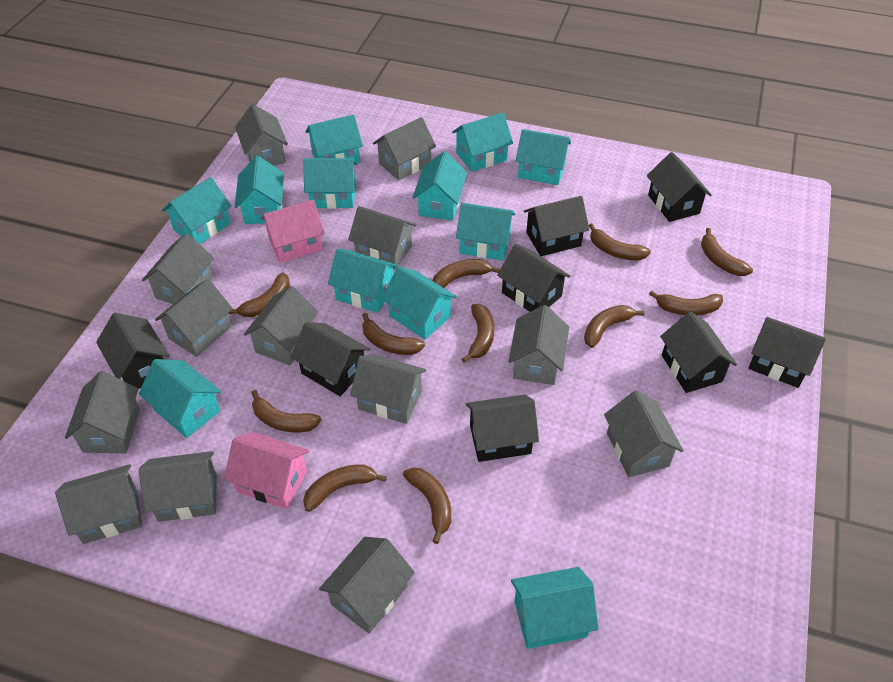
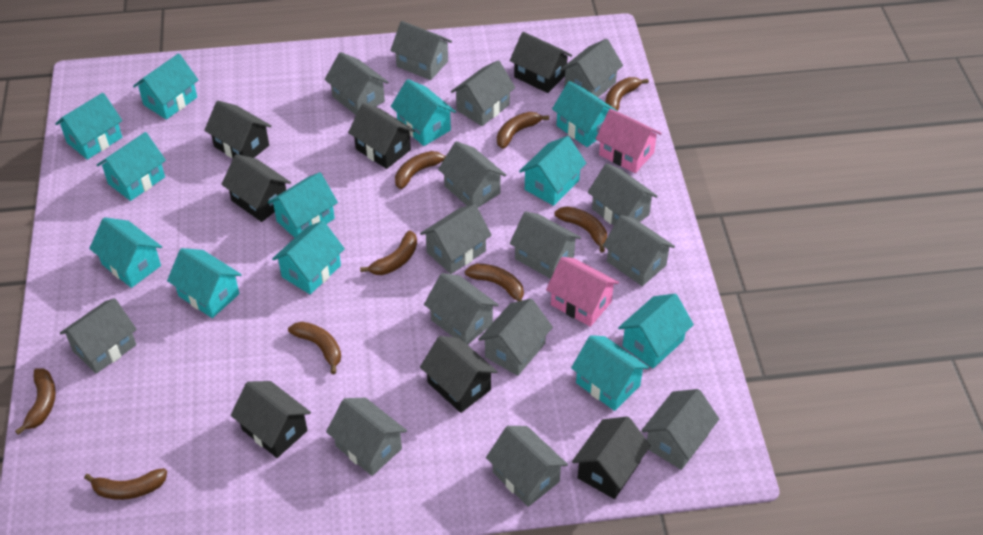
black house: 8 -> 7
brown banana: 11 -> 9
grey house: 13 -> 15

